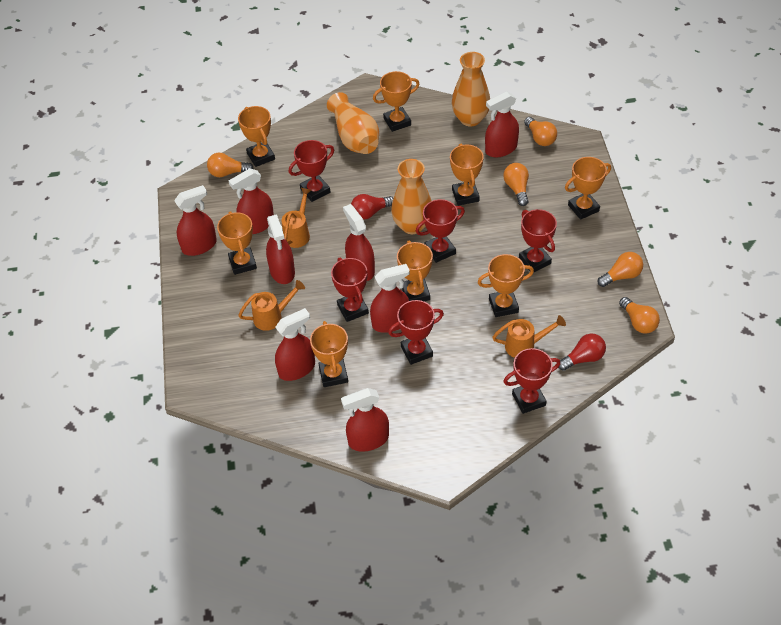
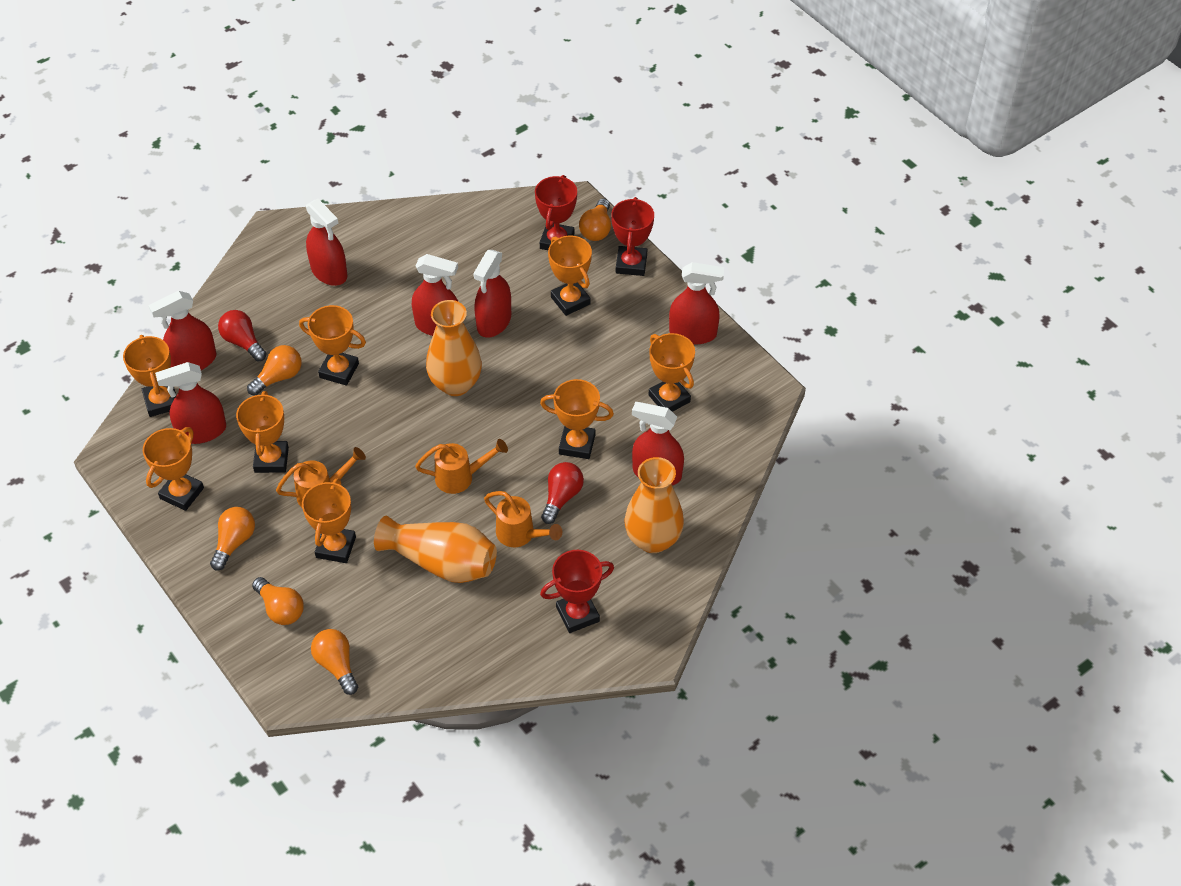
red spray bottle: 8 -> 7
red trophy: 6 -> 3

